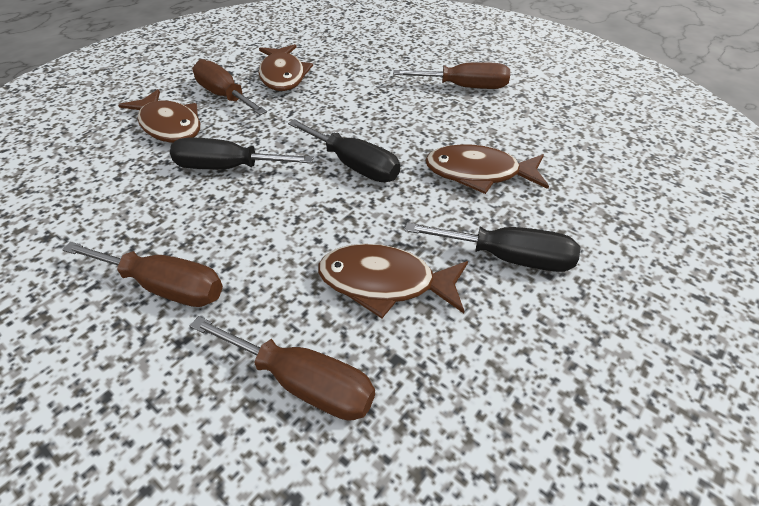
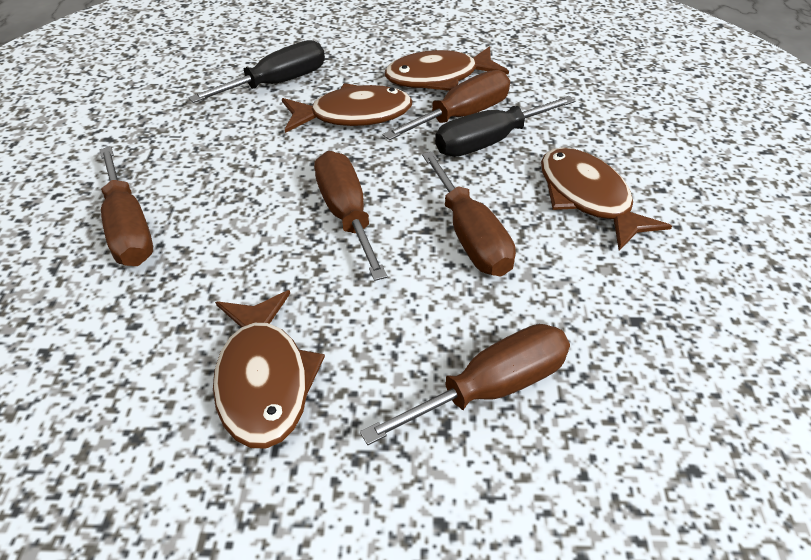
black screwdriver: 3 -> 2
brown screwdriver: 4 -> 5

